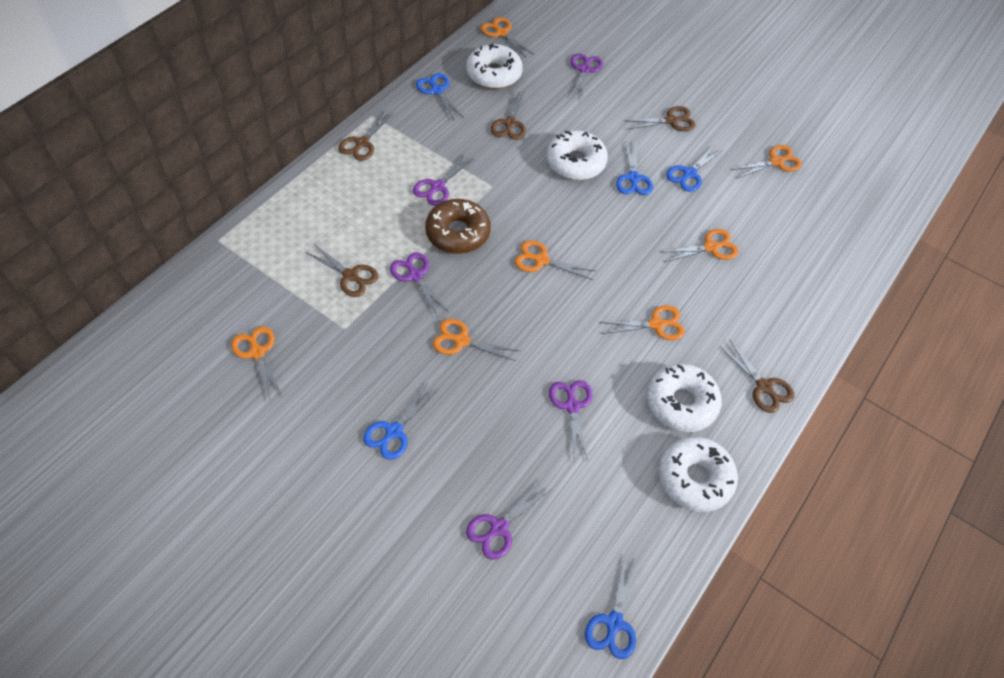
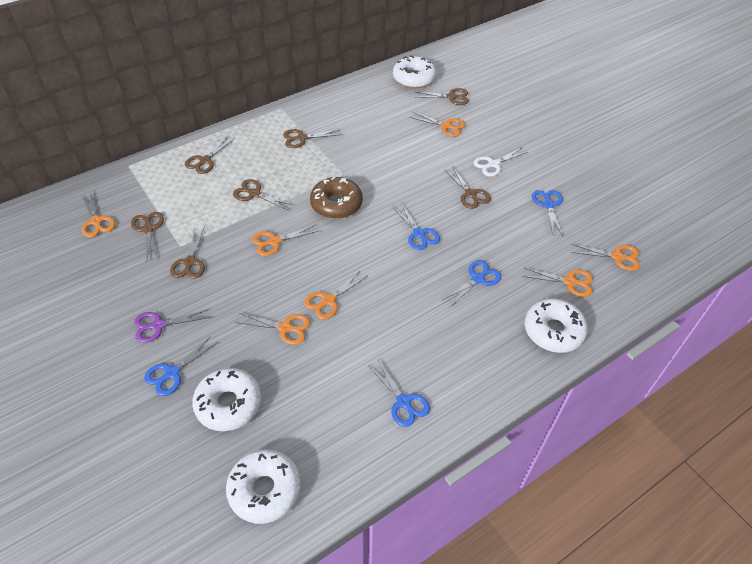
brown scissors: 5 -> 7
purple scissors: 5 -> 1
white scissors: 0 -> 1

